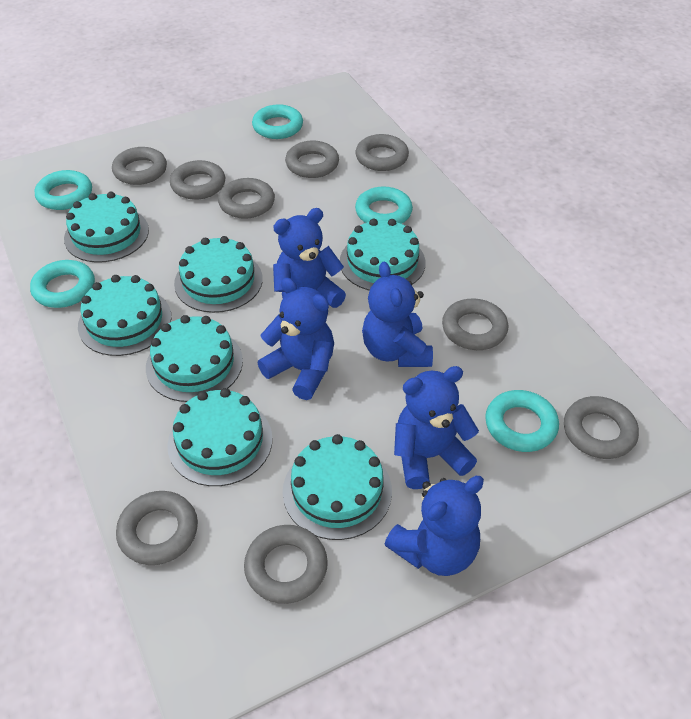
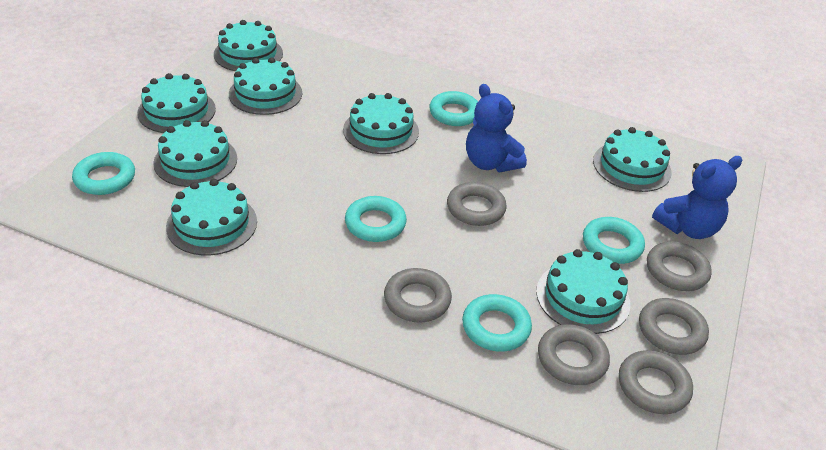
blue teddy bear: 5 -> 2
grey ring: 9 -> 6
turquoise cake: 7 -> 8

